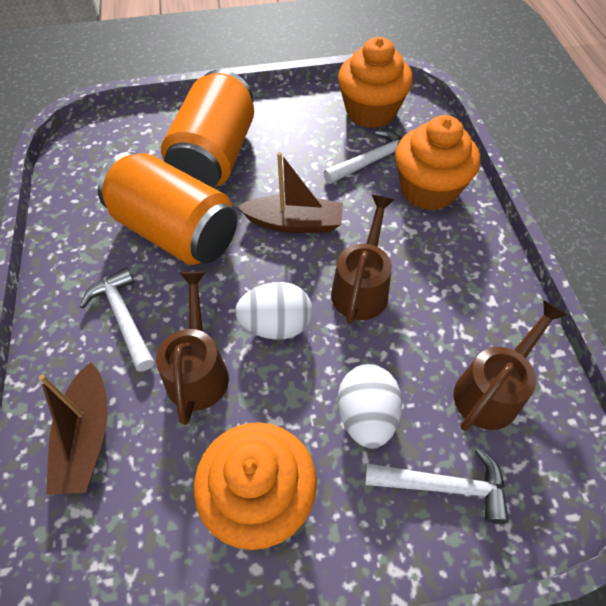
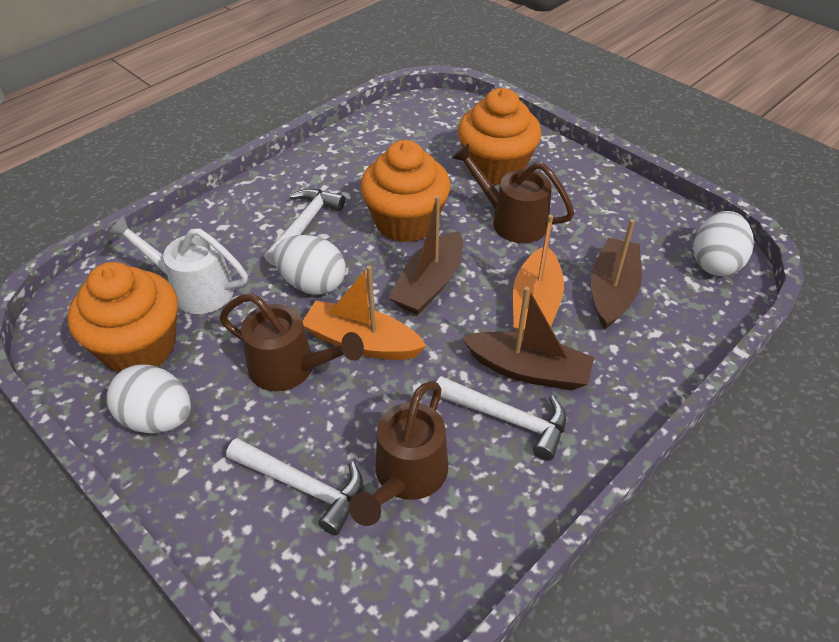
brown boat: 2 -> 3
orange boat: 0 -> 2
orange can: 2 -> 0
white egg: 2 -> 3
white watering can: 0 -> 1

